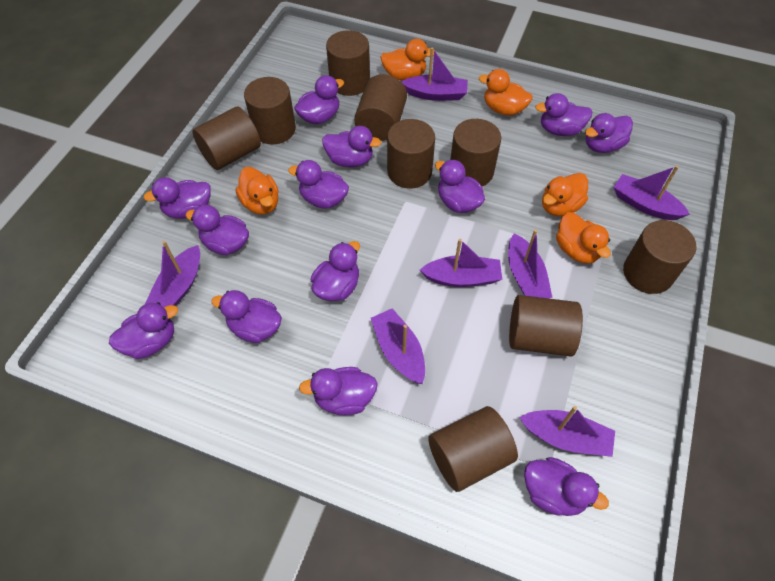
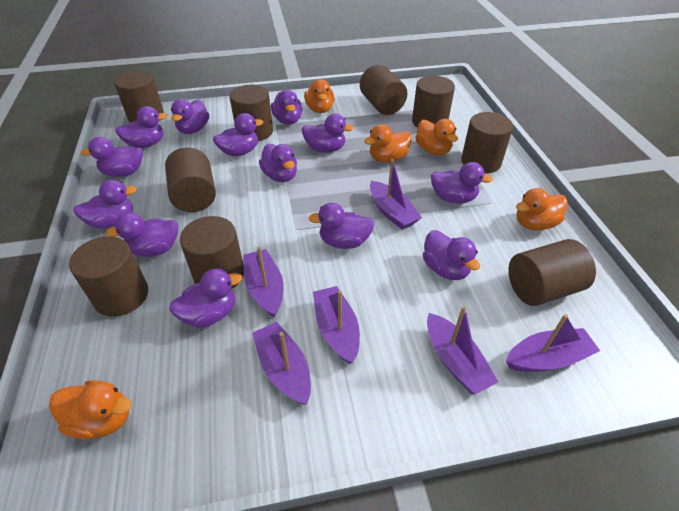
purple boat: 7 -> 6

